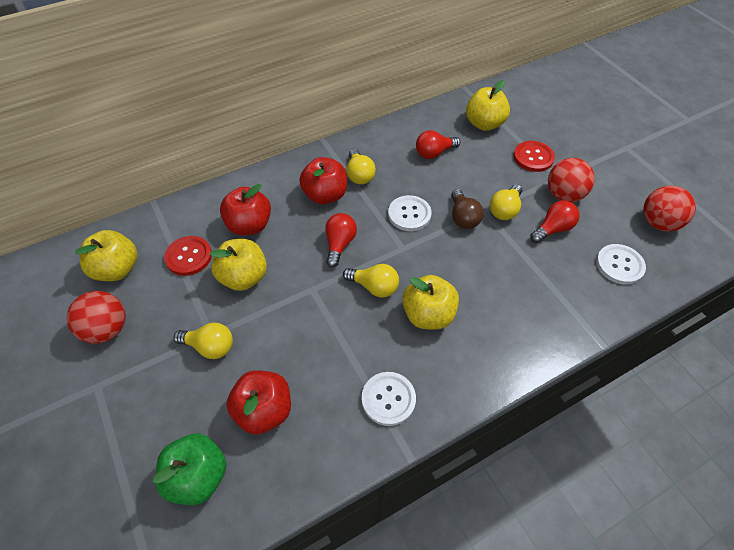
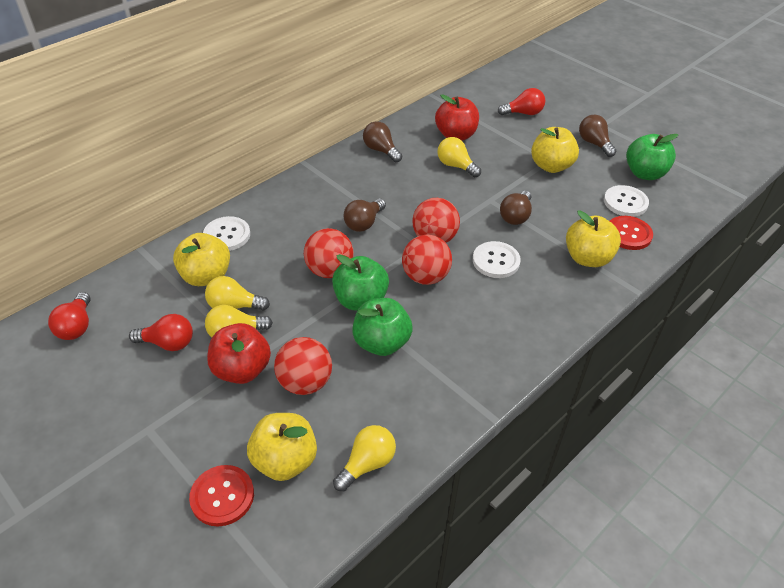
brown light bulb: 1 -> 4
green apple: 1 -> 3
red apple: 3 -> 2
red ball: 3 -> 4

